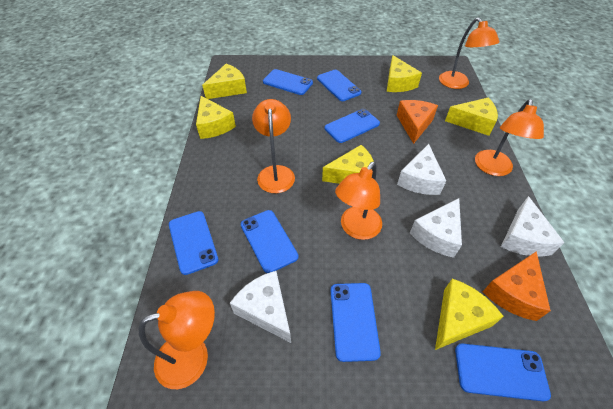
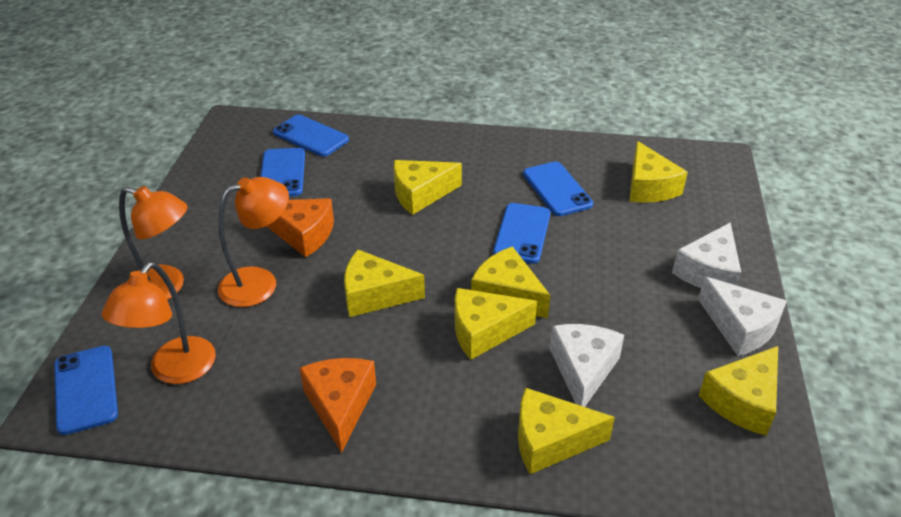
blue phone: 7 -> 5
orange lamp: 5 -> 3
white cheese: 4 -> 3
yellow cheese: 6 -> 7

